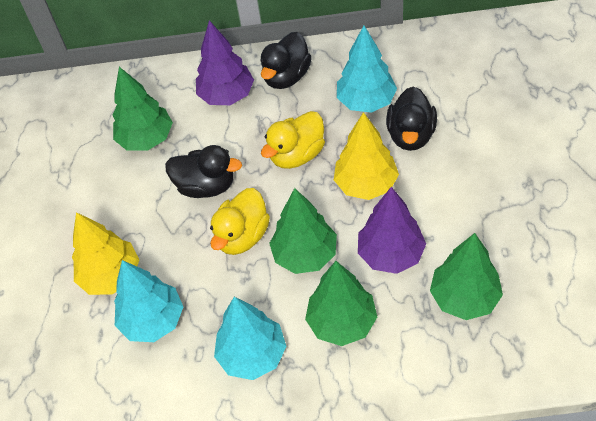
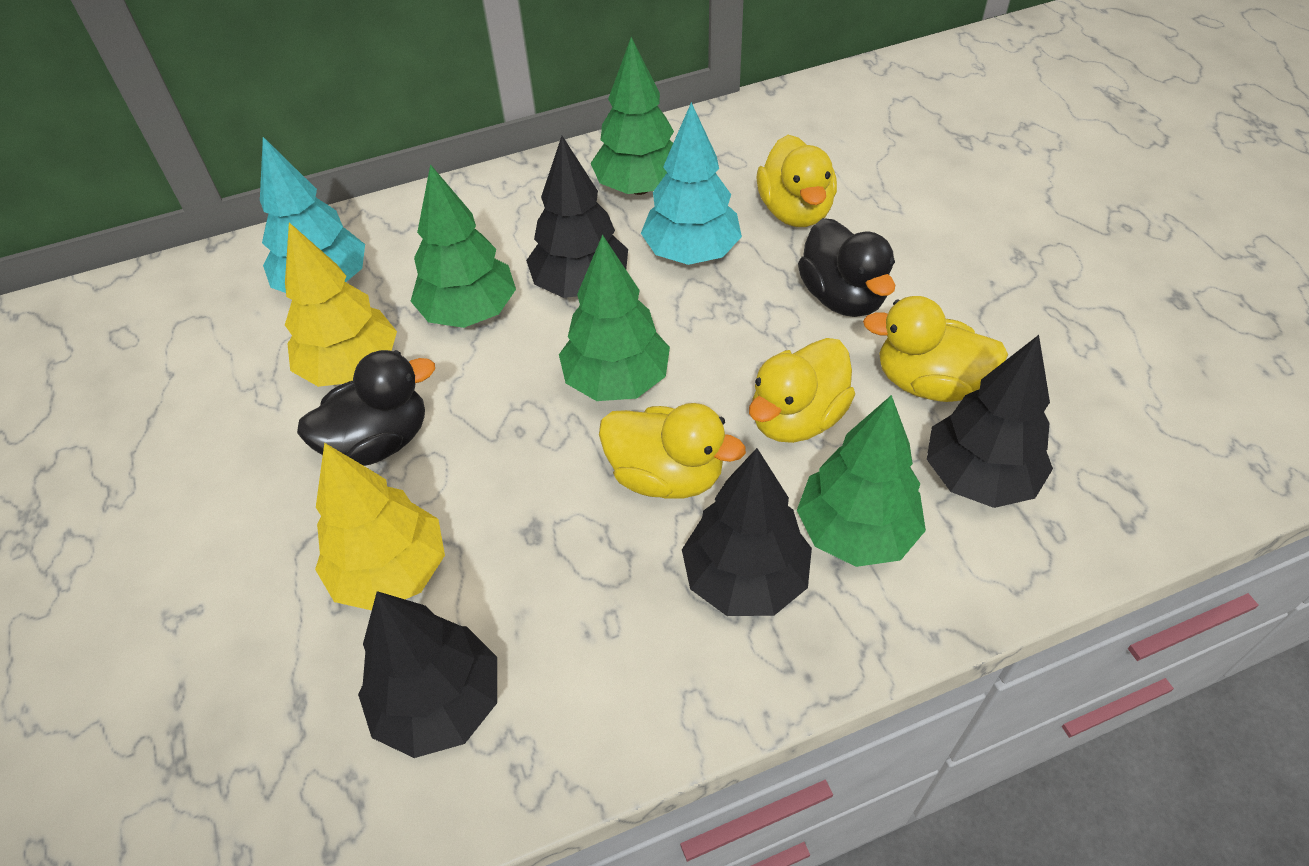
black duck: 3 -> 2
black tree: 0 -> 4
purple tree: 2 -> 0
turquoise tree: 3 -> 2
yellow duck: 2 -> 4

